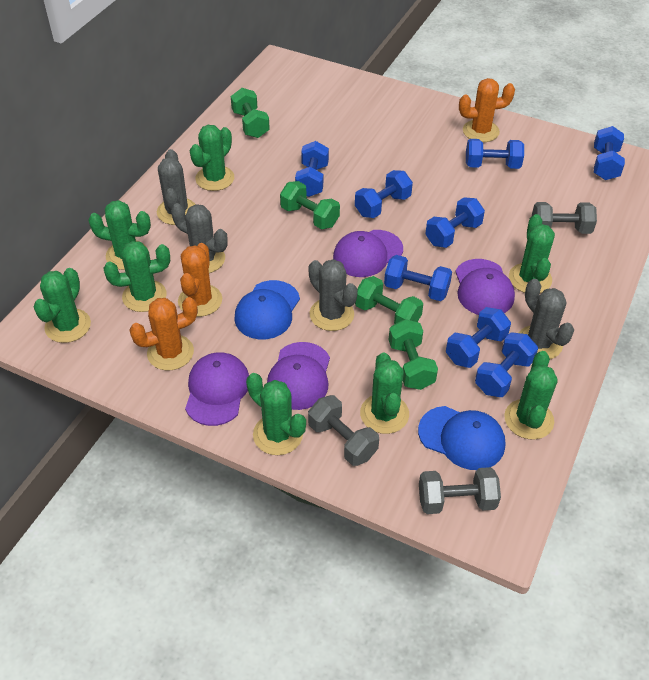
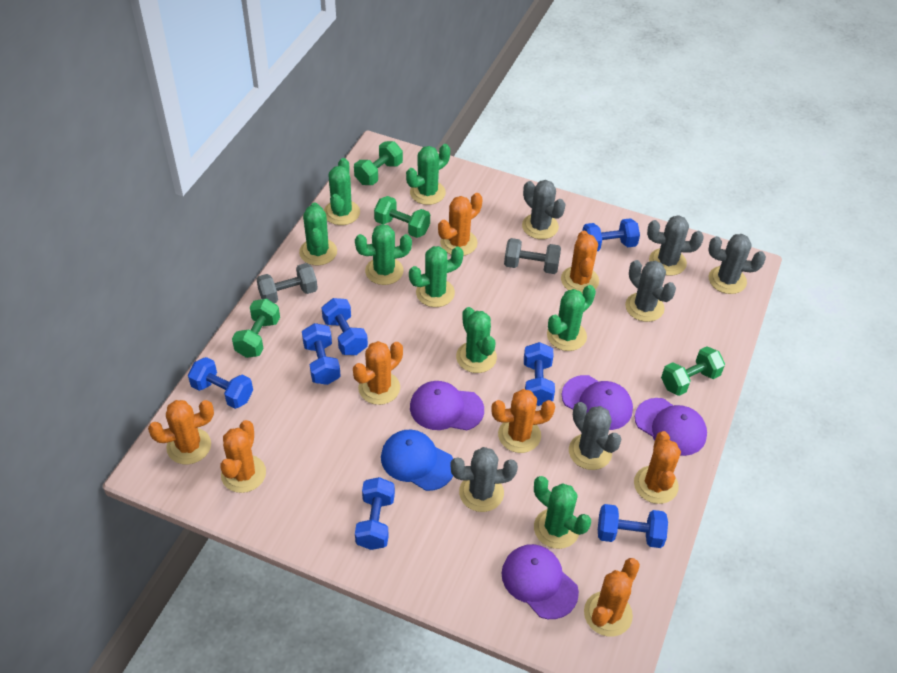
blue cap: 2 -> 1
blue dumbbell: 8 -> 7
grey cactus: 4 -> 6
grey dumbbell: 3 -> 2
orange cactus: 3 -> 8

